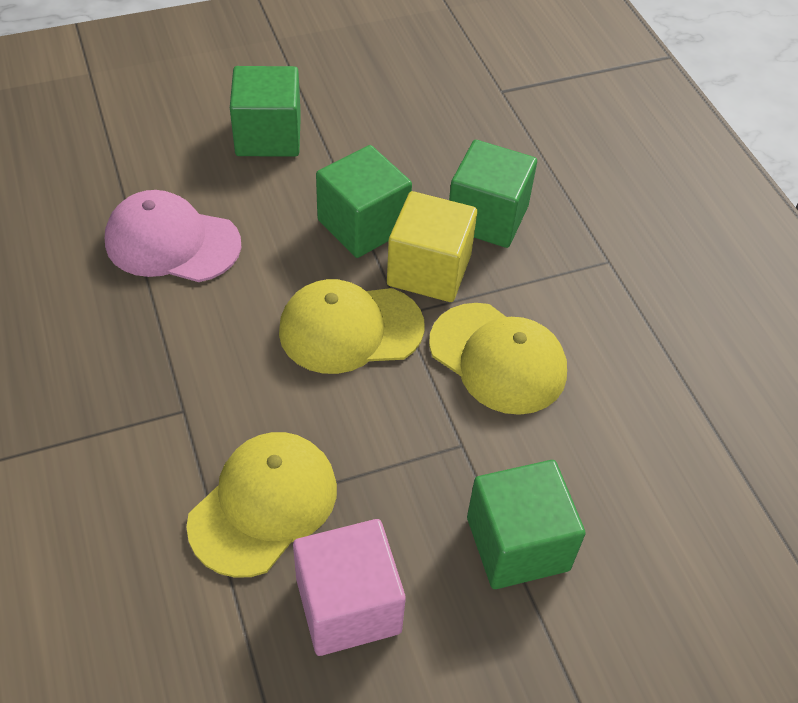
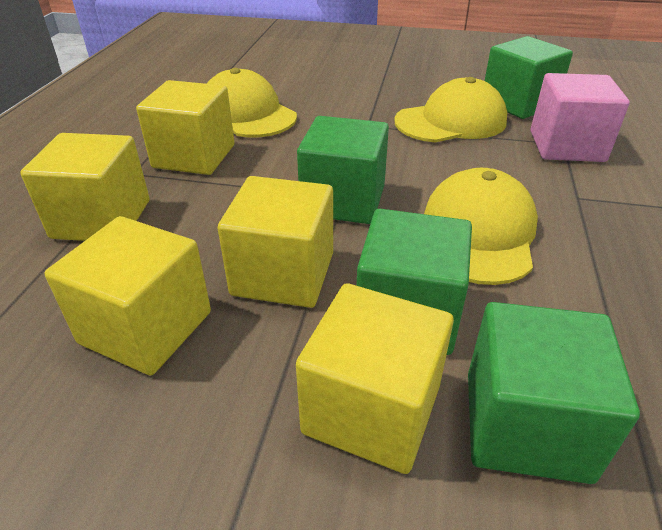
pink cap: 1 -> 0
yellow cube: 1 -> 5

